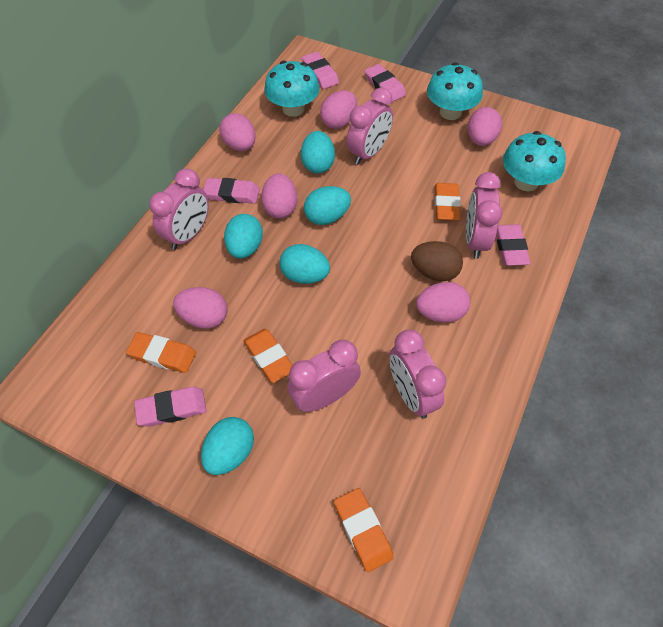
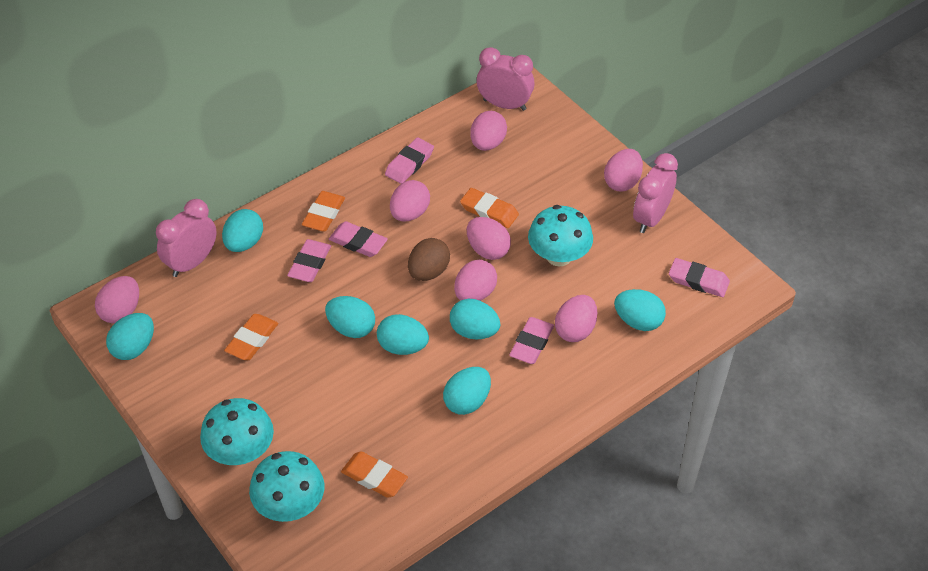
pink clock: 5 -> 3
pink egg: 6 -> 7
turquoise egg: 5 -> 7

